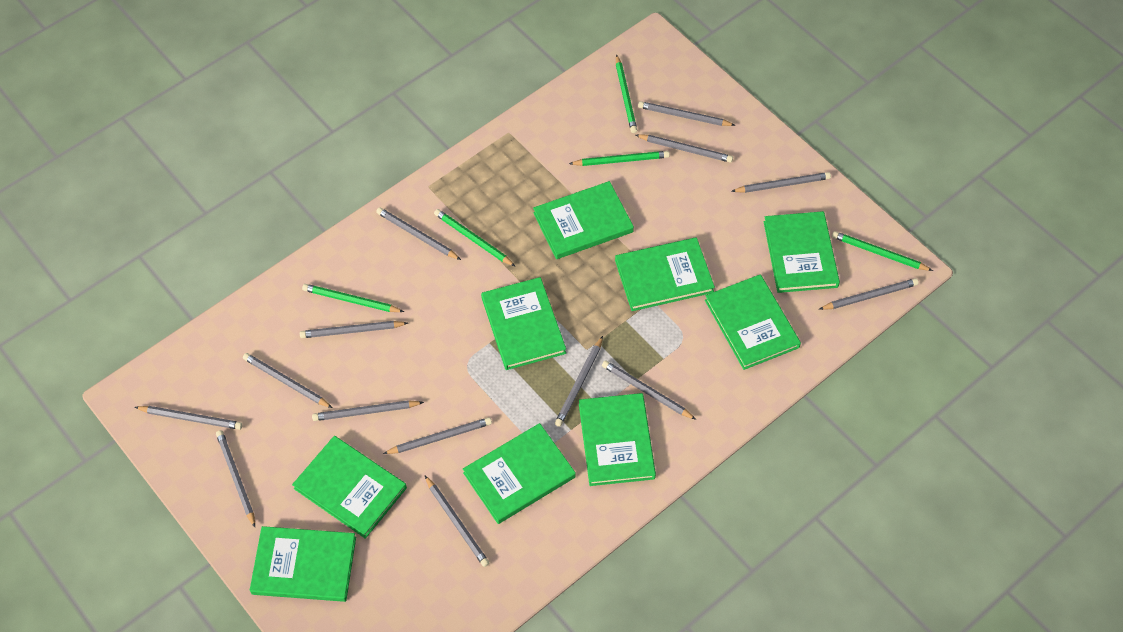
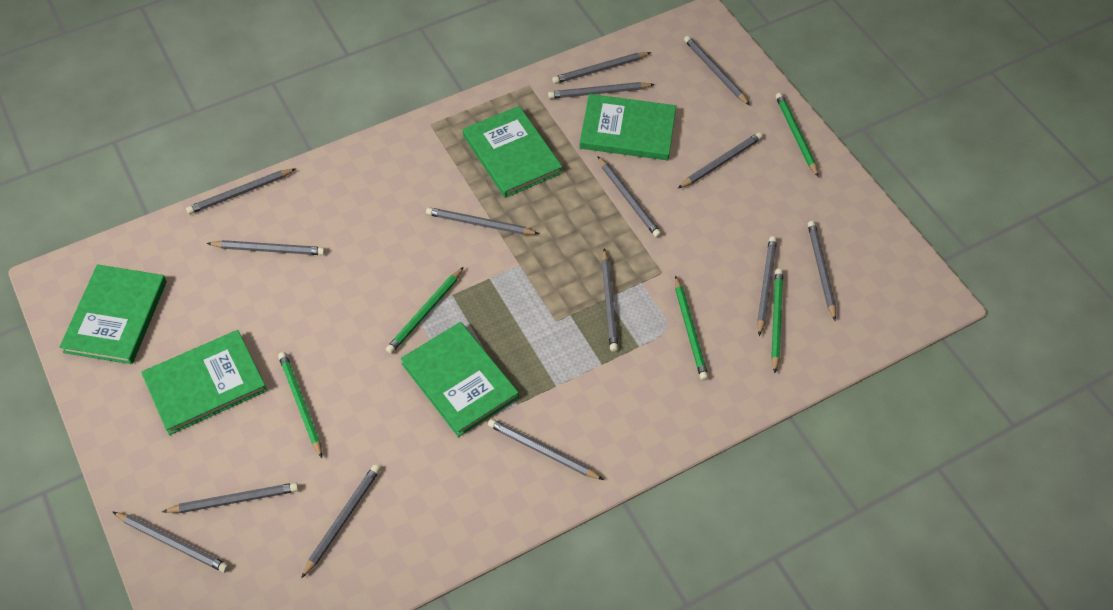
green book: 9 -> 5
grey pencil: 14 -> 15

